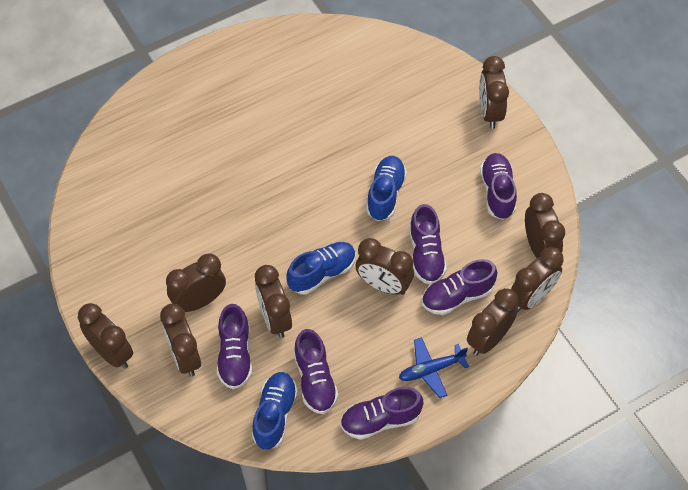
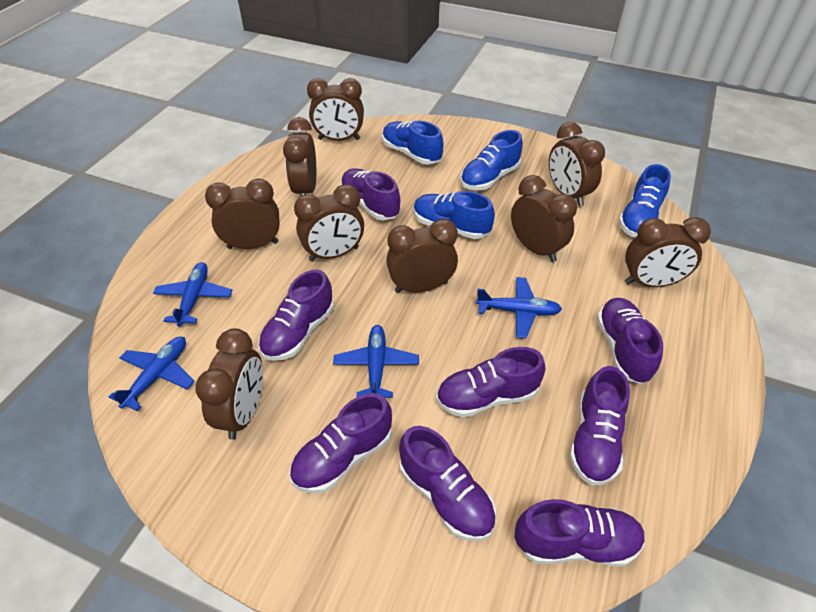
blue plane: 1 -> 4
blue shoe: 3 -> 4
purple shoe: 6 -> 8

